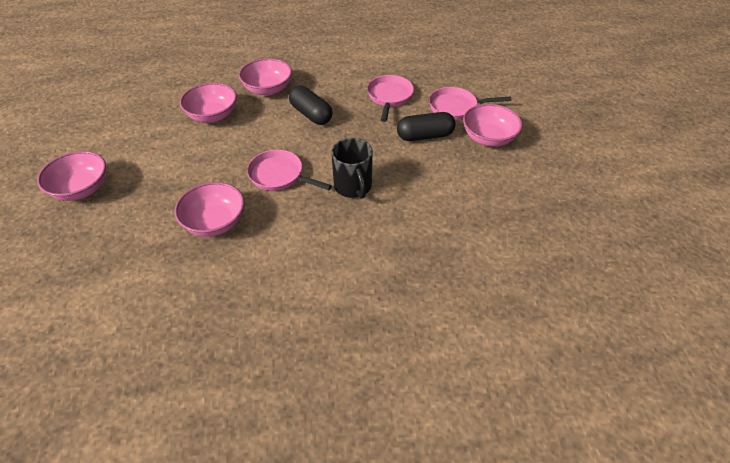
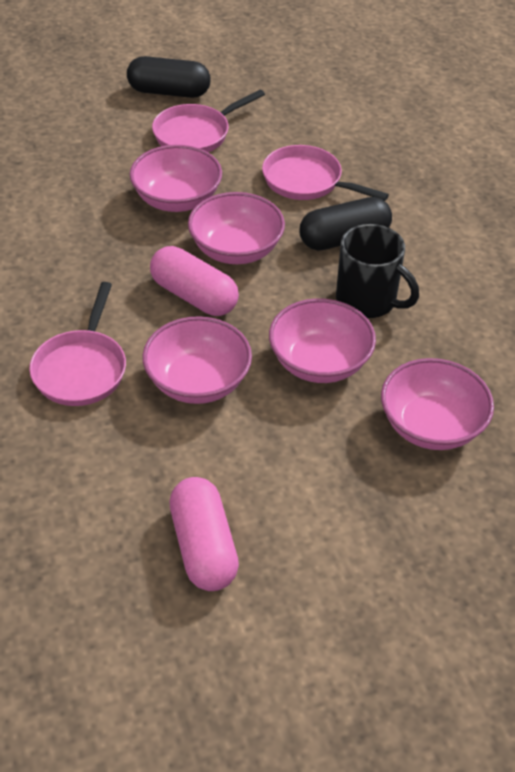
pink capsule: 0 -> 2

